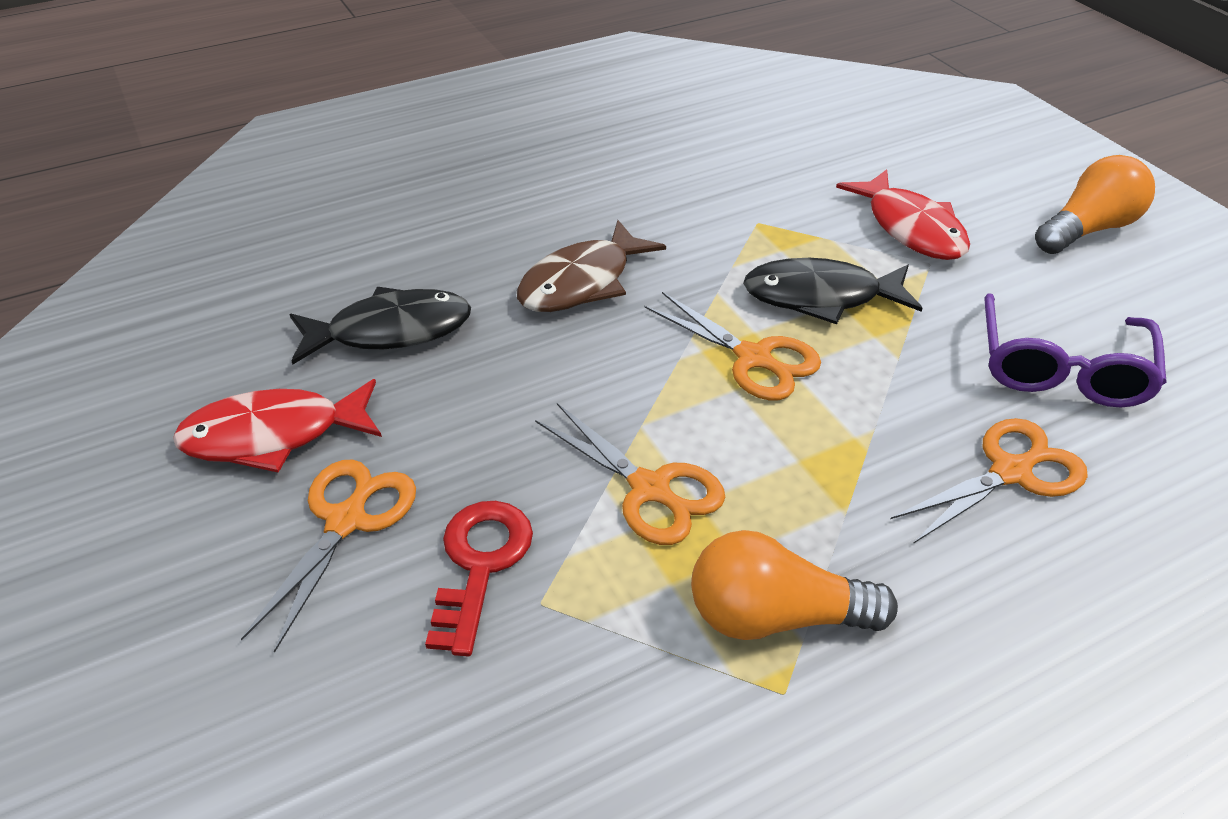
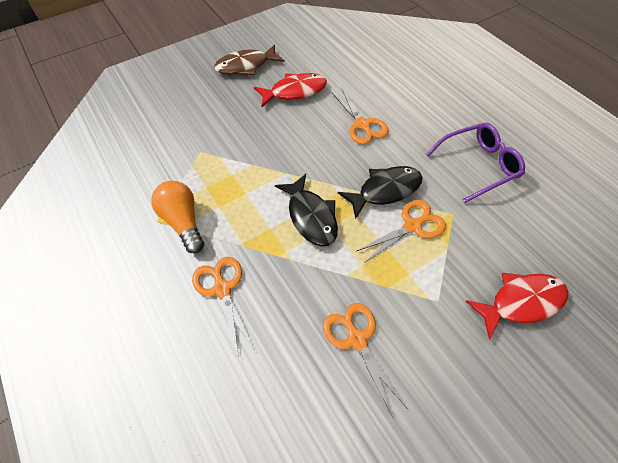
orange light bulb: 2 -> 1
red key: 1 -> 0

